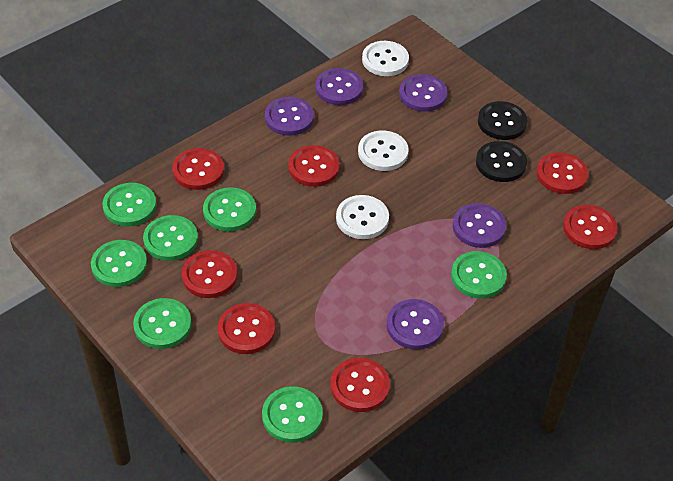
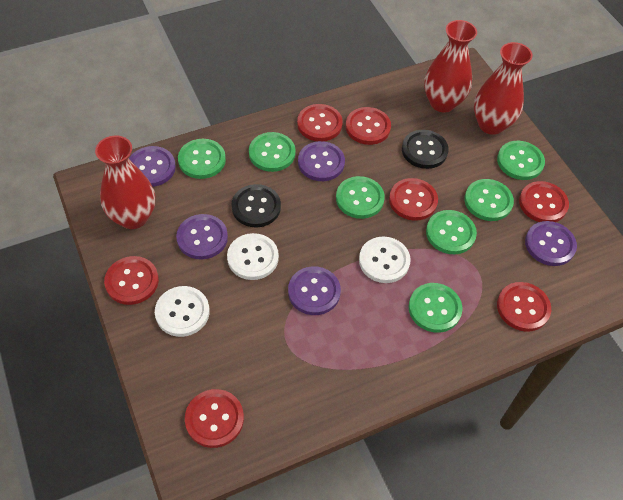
red vase: 0 -> 3

